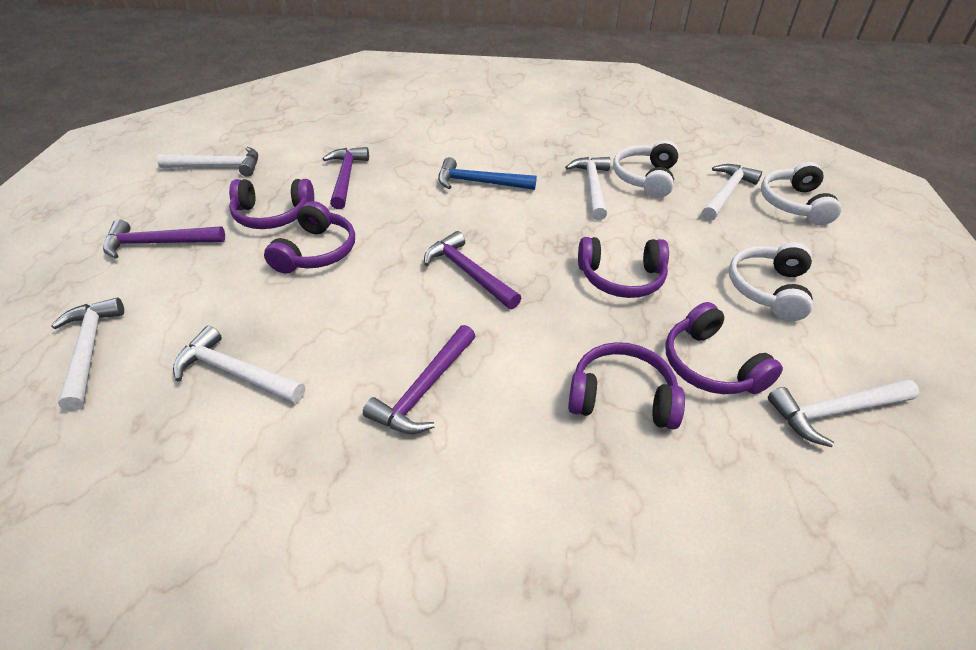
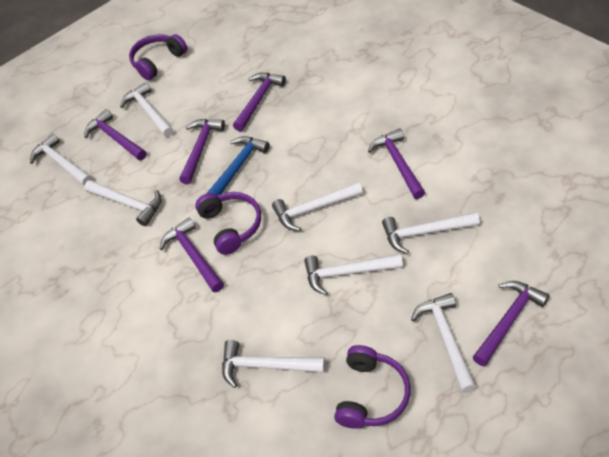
purple hammer: 4 -> 6
purple headphones: 5 -> 3
white hammer: 6 -> 8
white headphones: 3 -> 0

